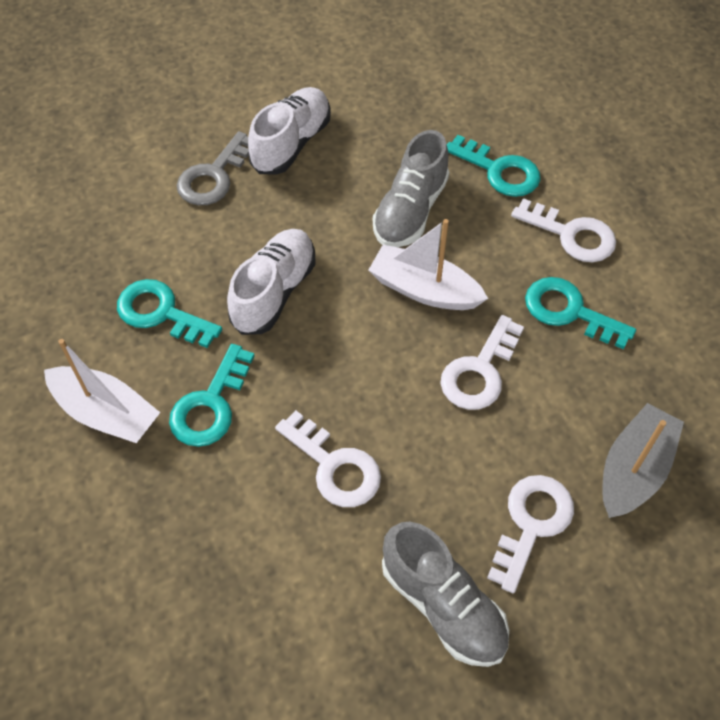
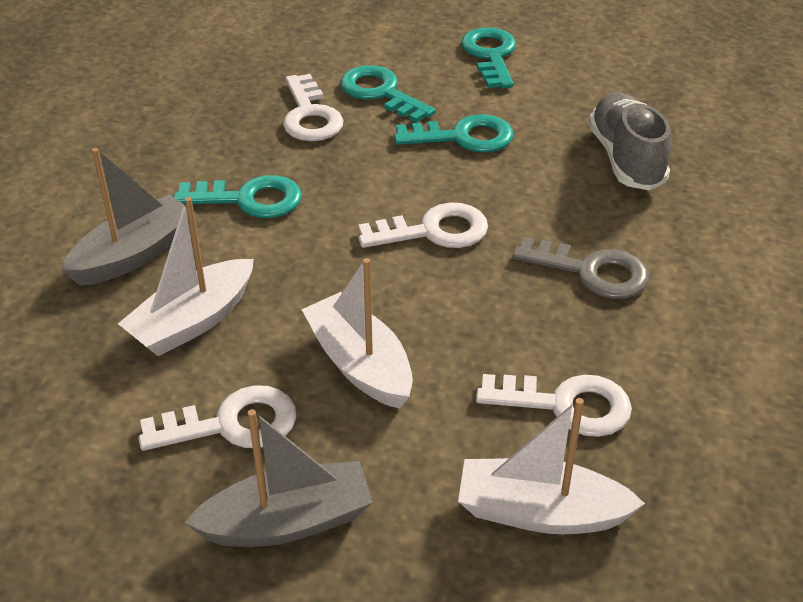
grey boat: 1 -> 2
grey shoe: 2 -> 1
white boat: 2 -> 3
white shoe: 2 -> 0

